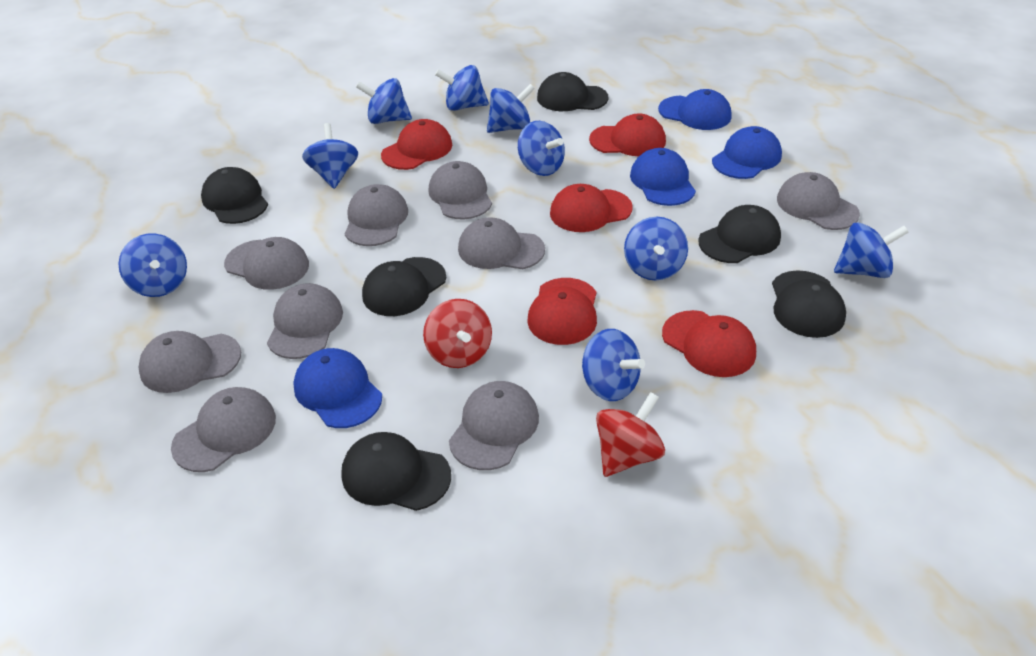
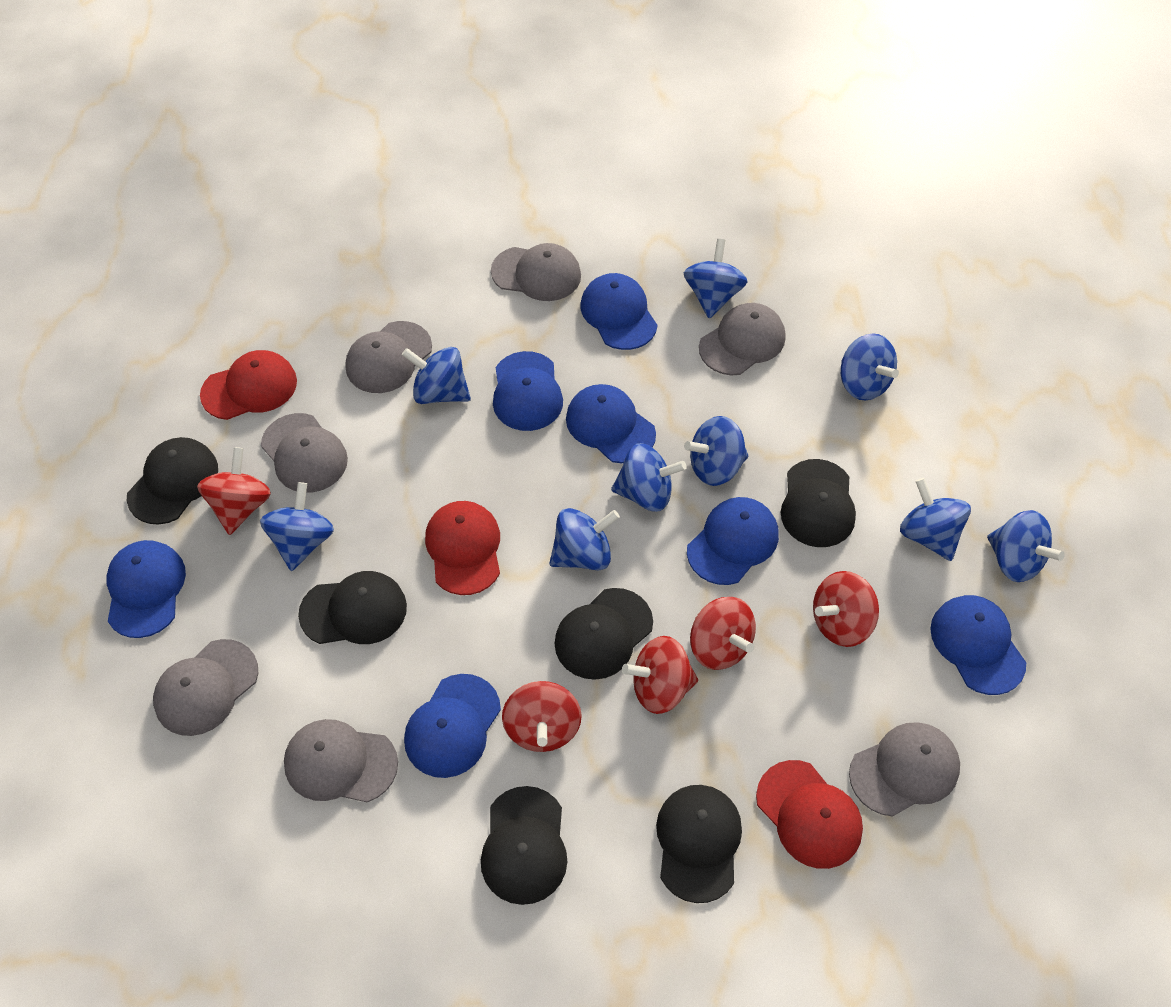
blue cap: 4 -> 7
grey cap: 9 -> 7
red cap: 5 -> 3
red spinning top: 2 -> 5

